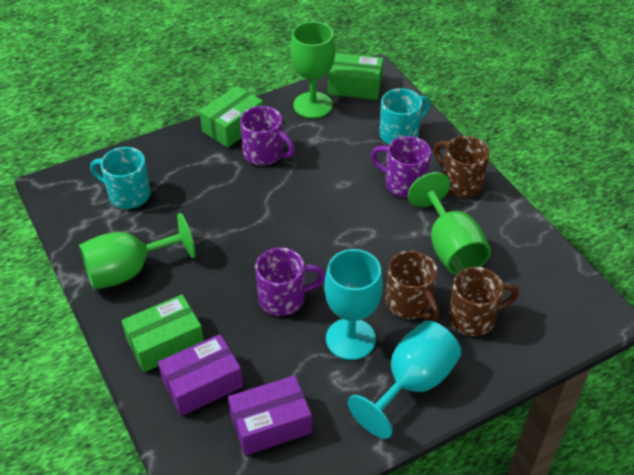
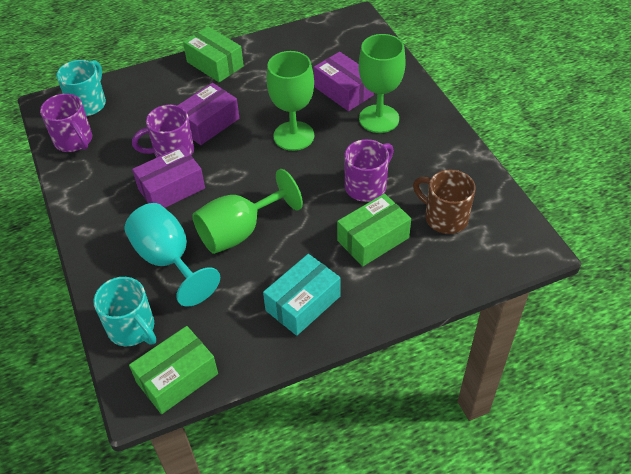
brown mug: 3 -> 1
purple box: 2 -> 3
turquoise box: 0 -> 1
turquoise goblet: 2 -> 1

